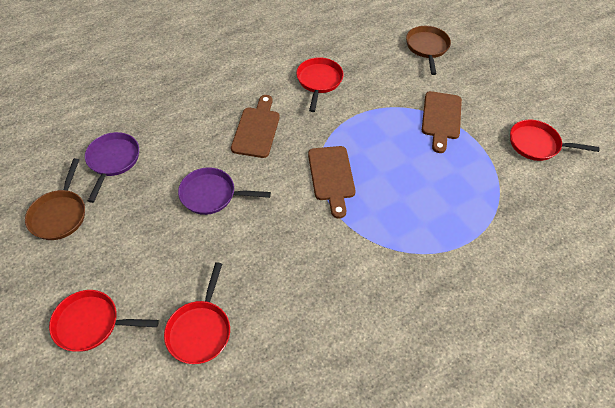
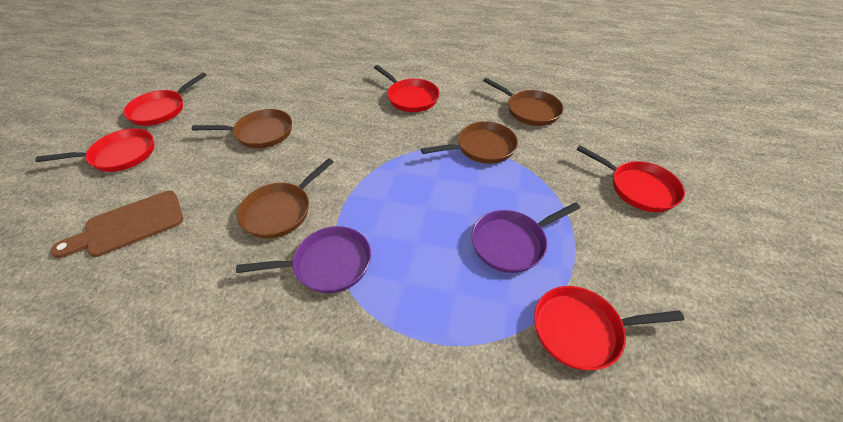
brown cutting board: 3 -> 1
brown pan: 2 -> 4
red pan: 4 -> 5

